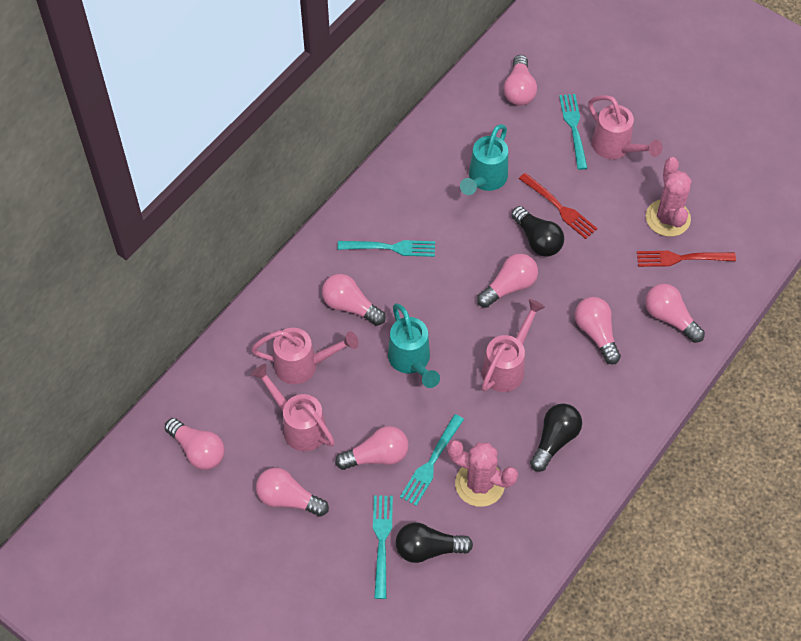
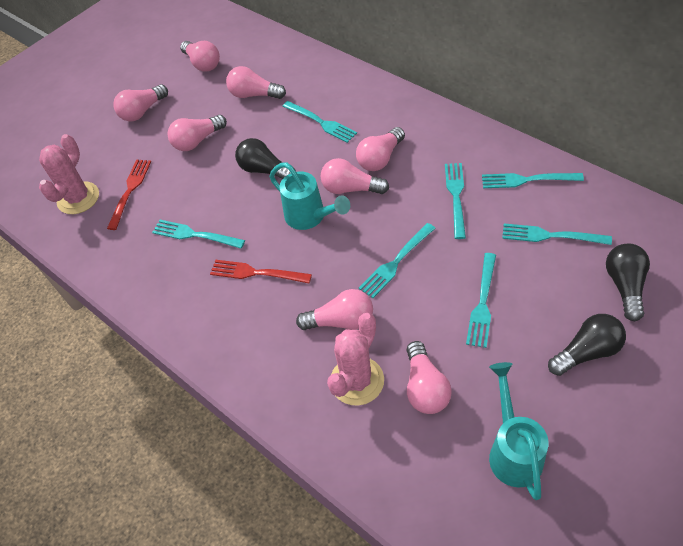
pink watering can: 4 -> 0
turquoise fork: 4 -> 7

